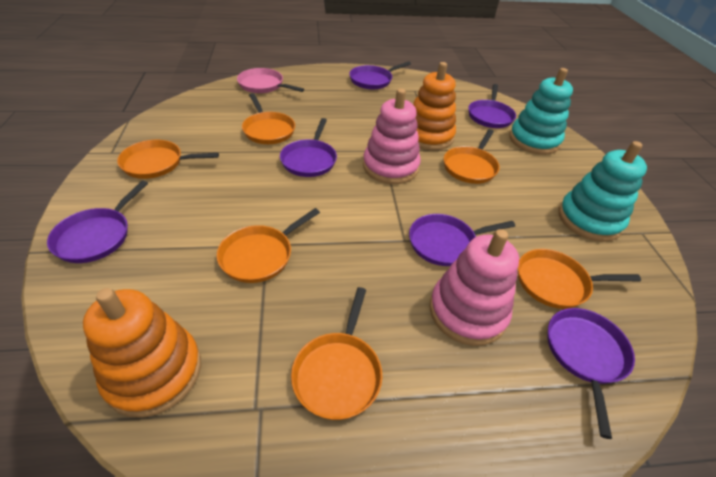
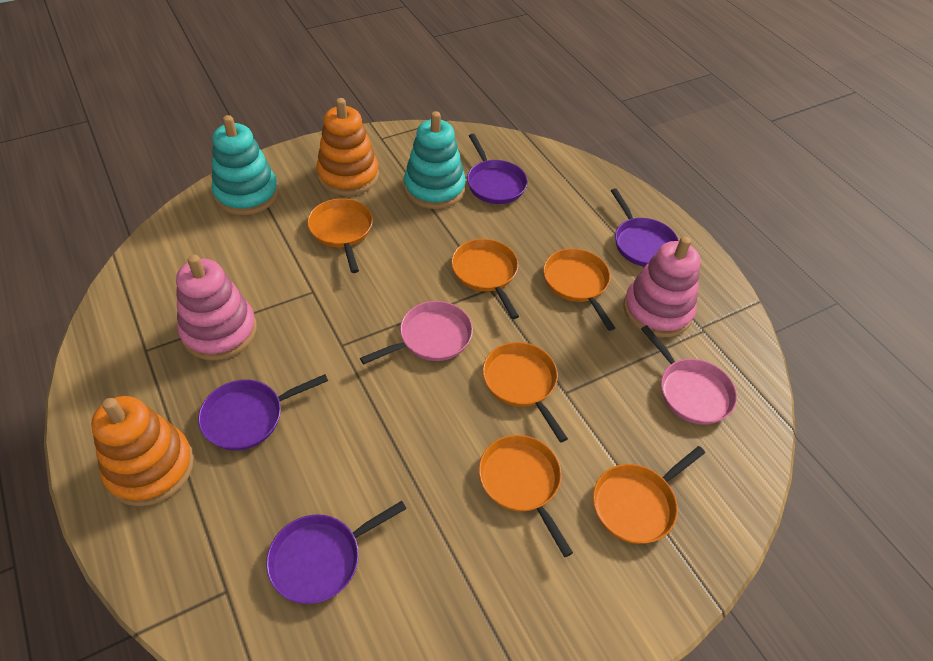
pink pan: 1 -> 2
purple pan: 6 -> 4

